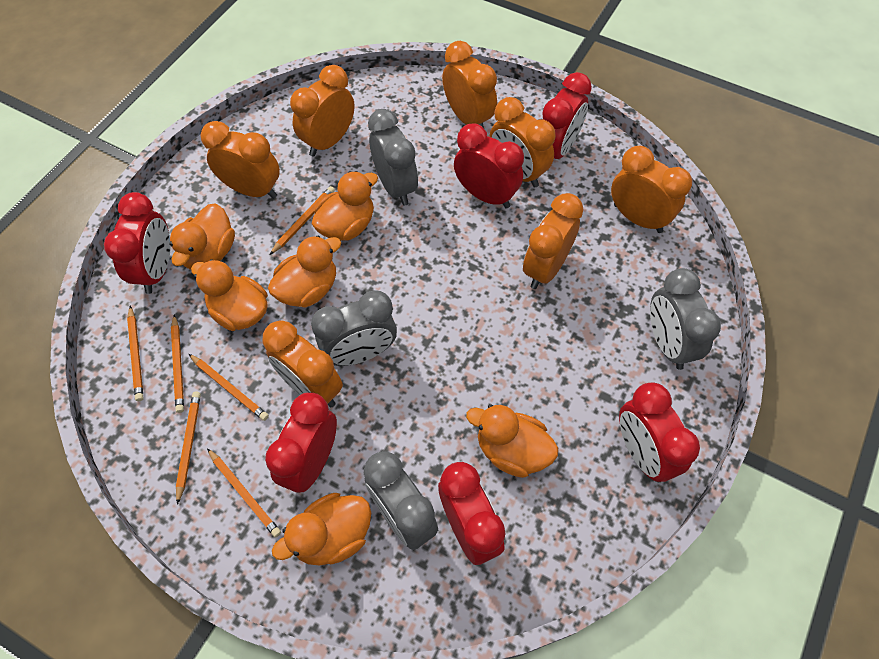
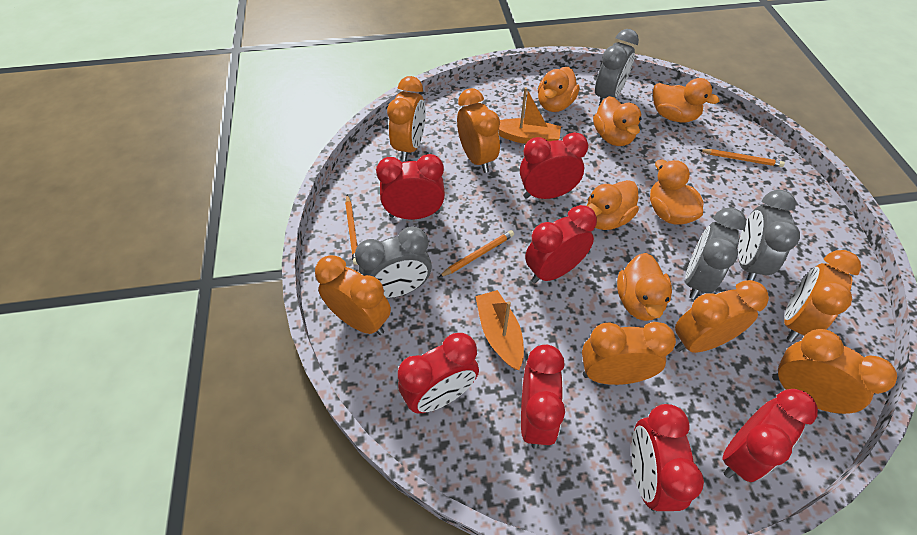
orange boat: 0 -> 2
orange pencil: 6 -> 3
red clock: 6 -> 7

